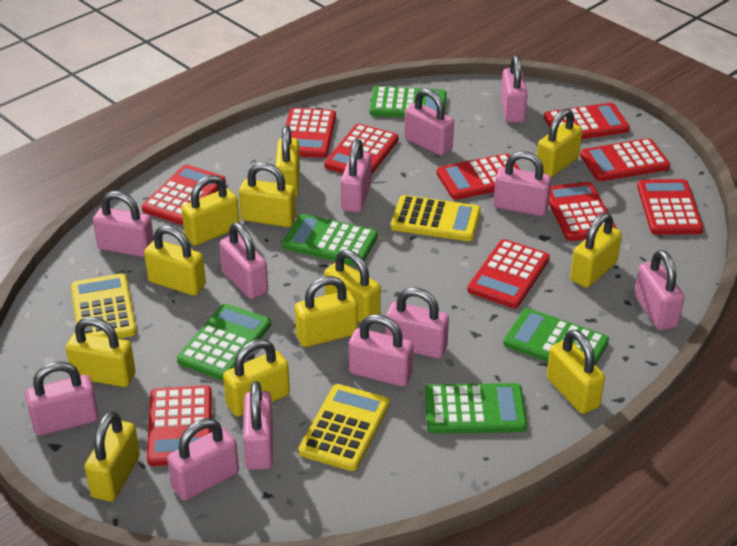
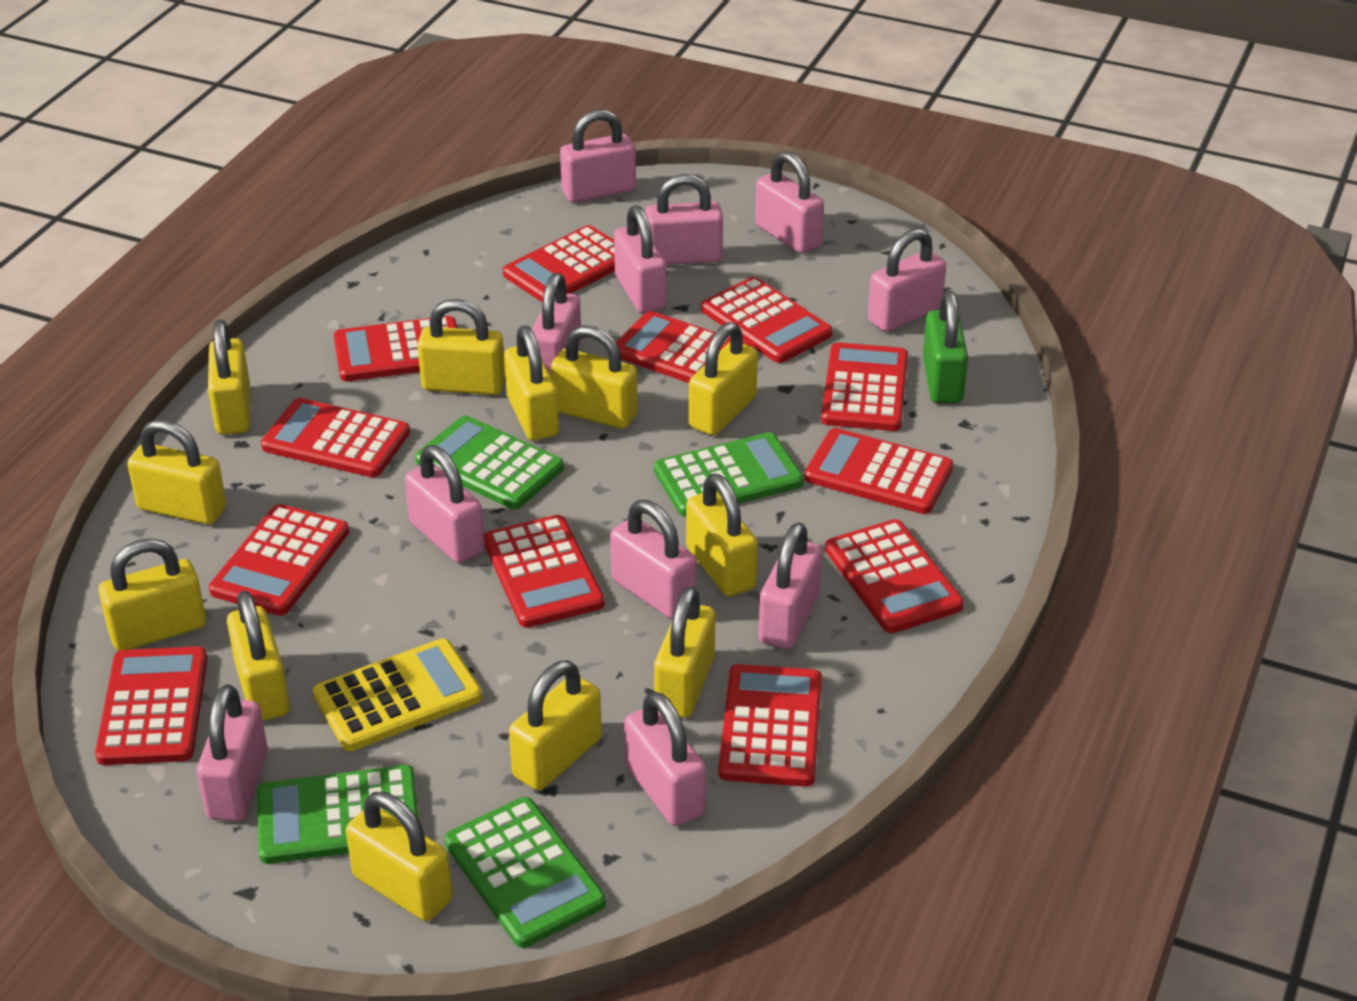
green calculator: 5 -> 4
green padlock: 0 -> 1
pink padlock: 12 -> 11
red calculator: 10 -> 12
yellow calculator: 3 -> 1

